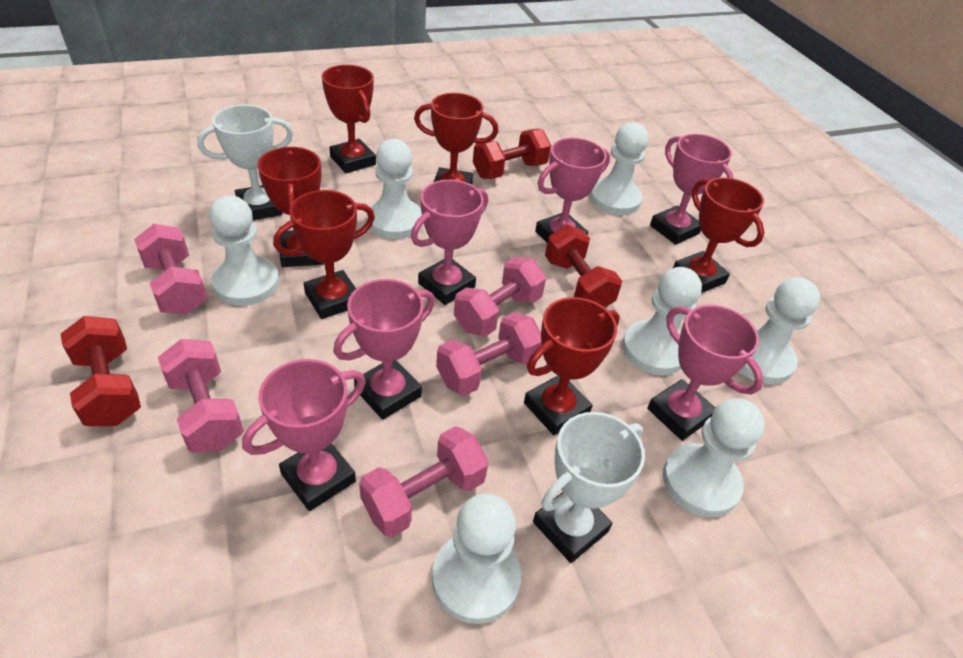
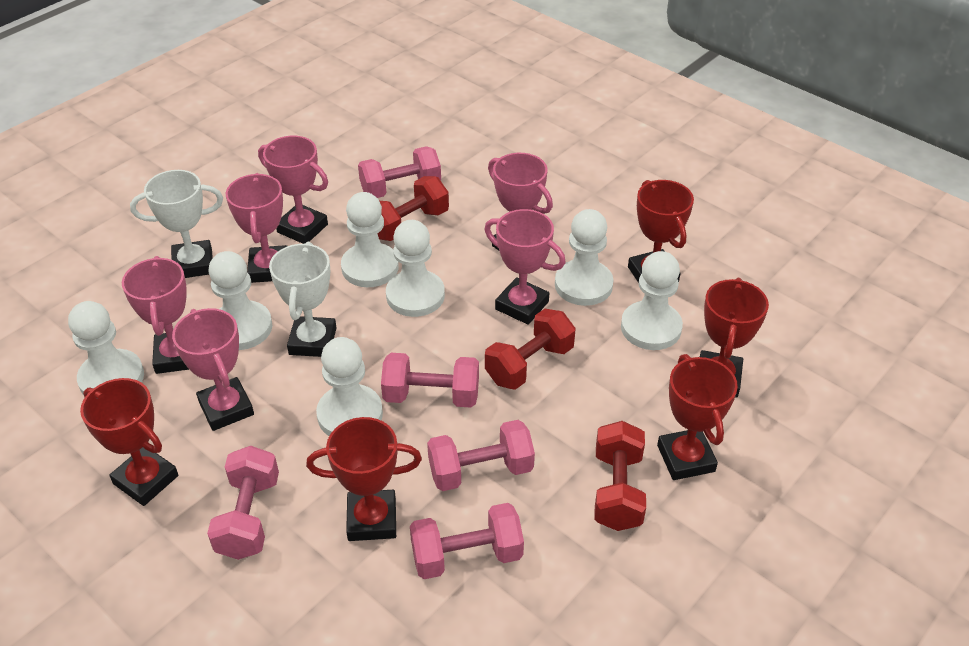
red trophy: 6 -> 5

